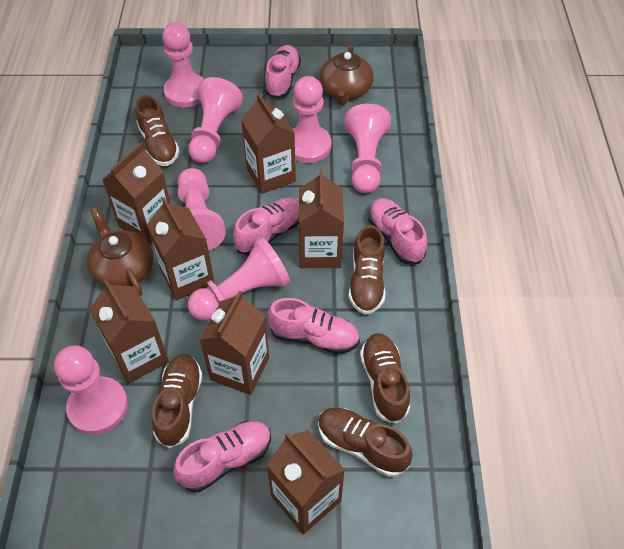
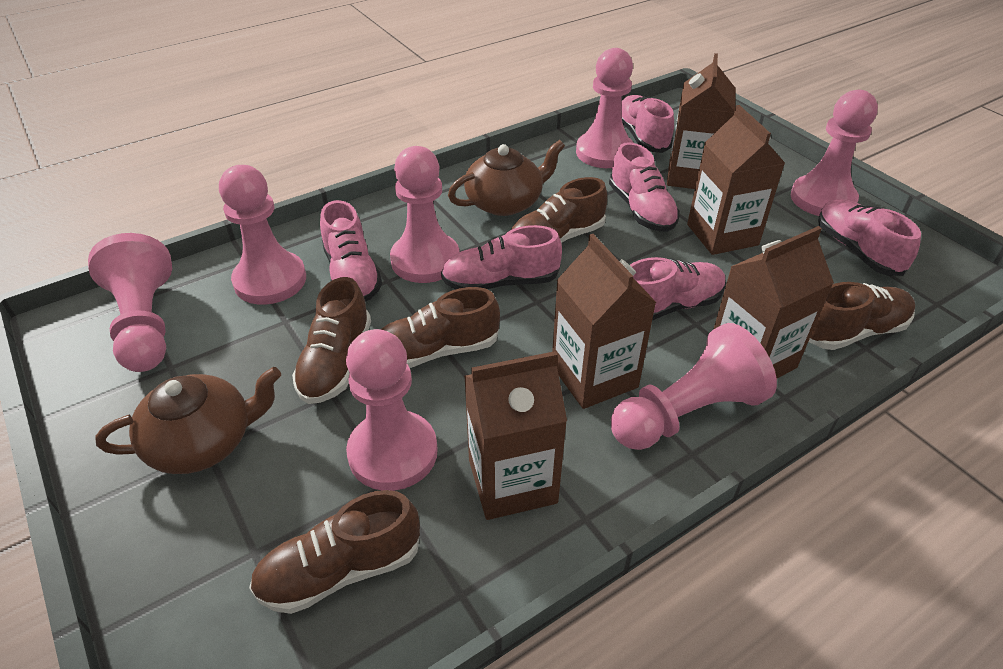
brown carton: 7 -> 5
pink shoe: 5 -> 6

